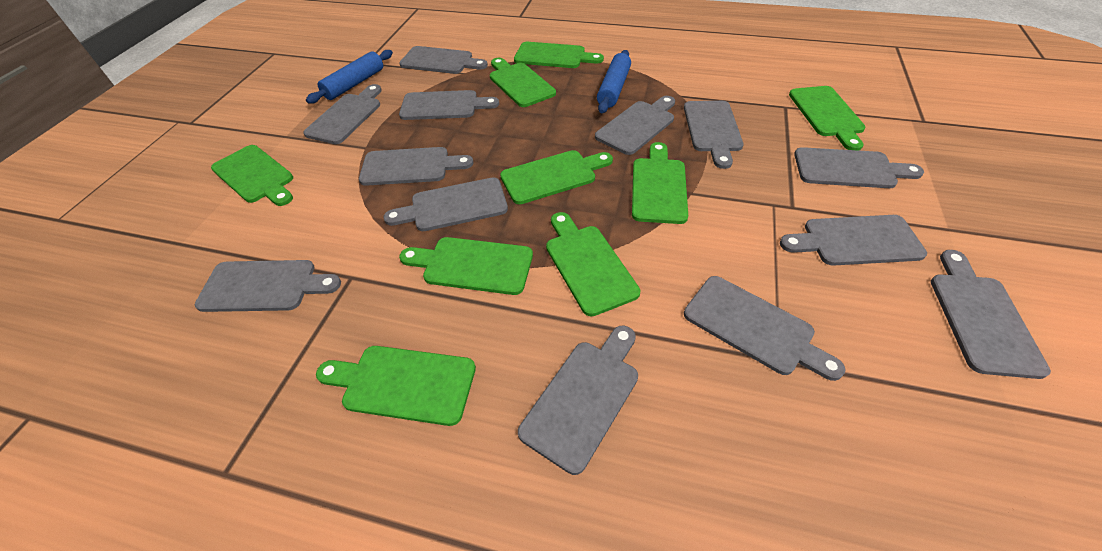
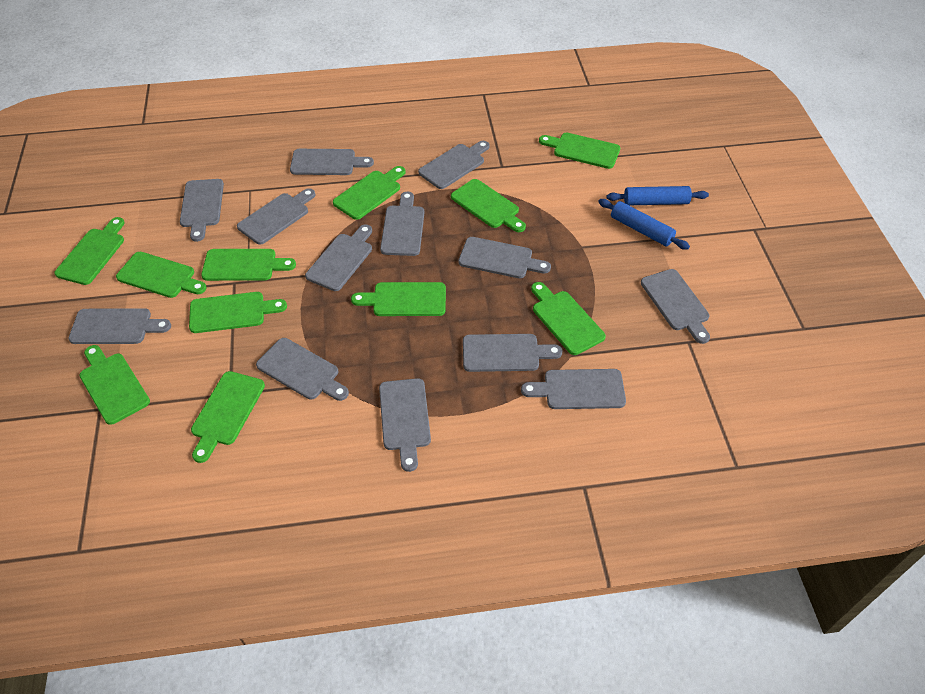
green cutting board: 9 -> 11

